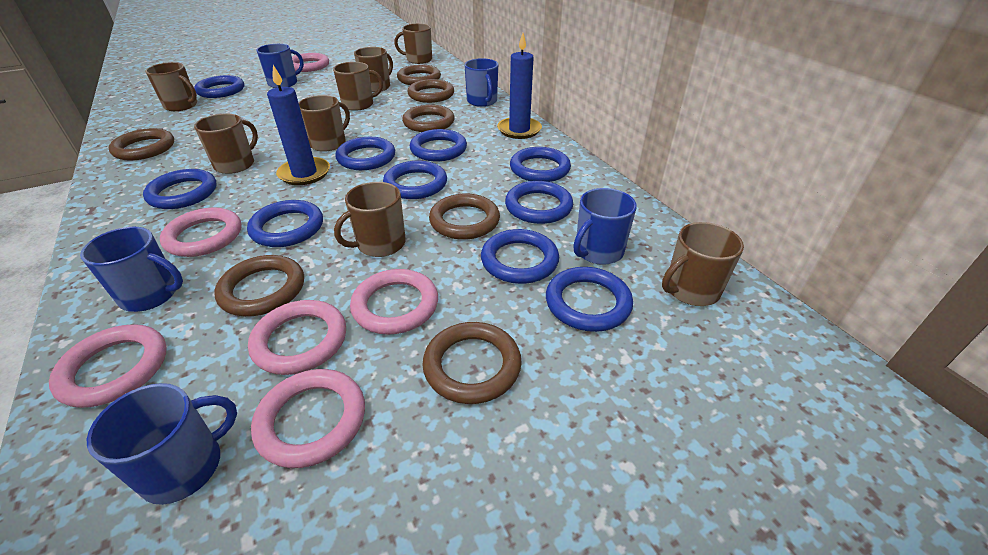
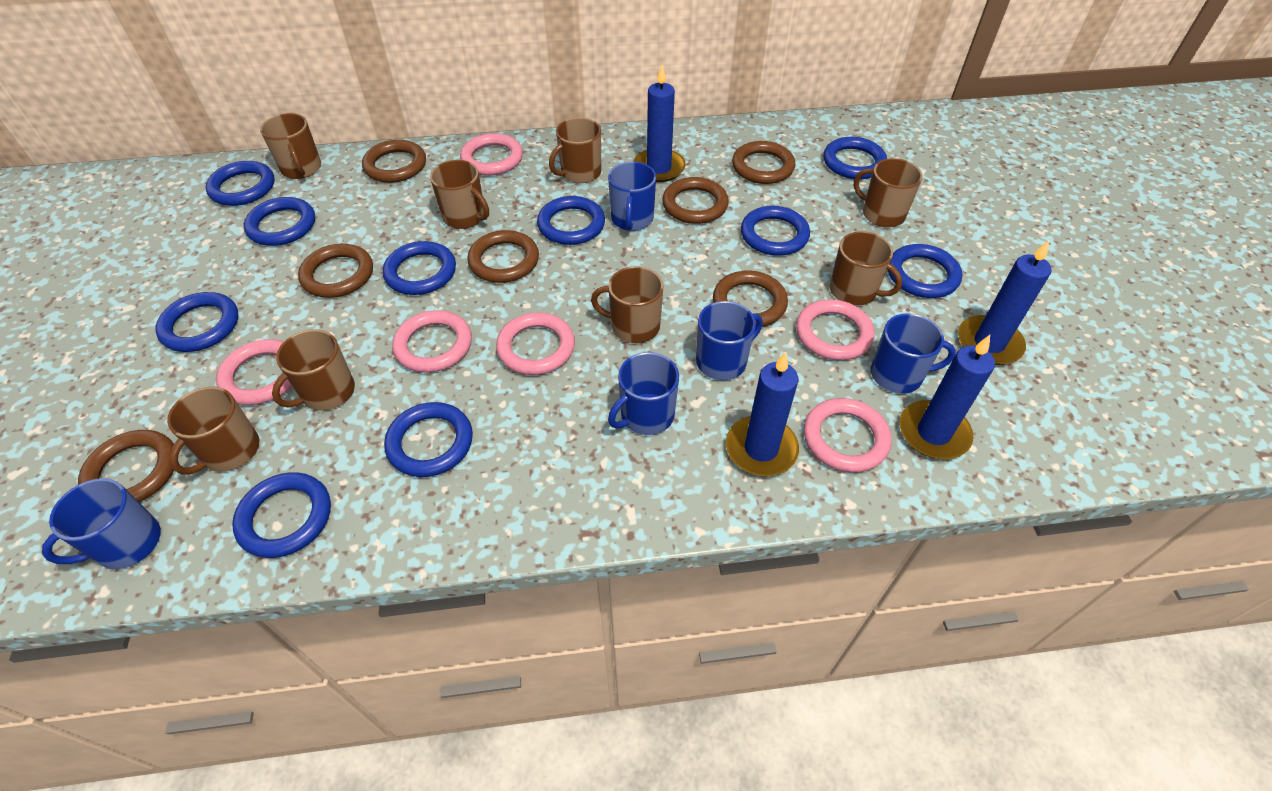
blue candle: 2 -> 4

